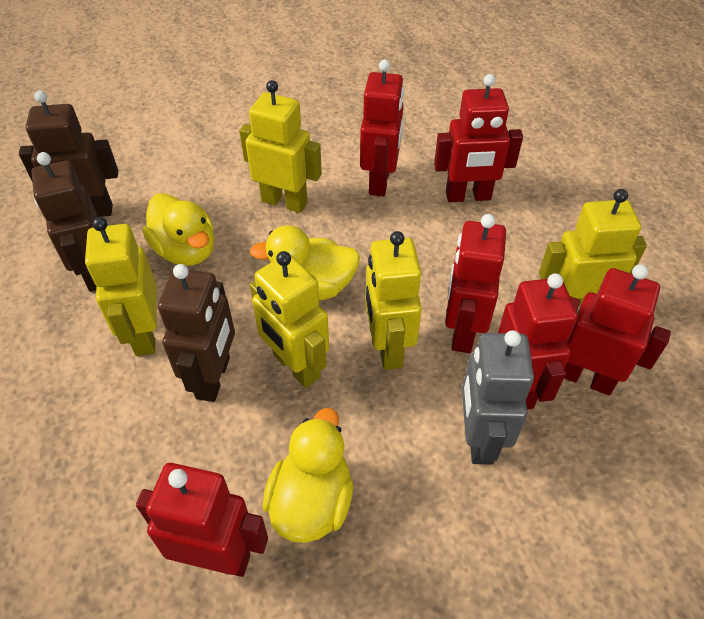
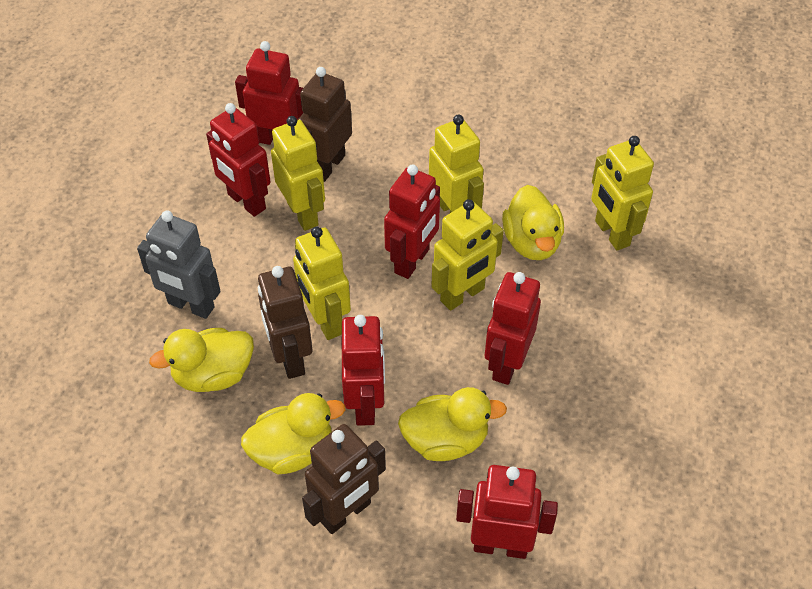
yellow duck: 3 -> 4

